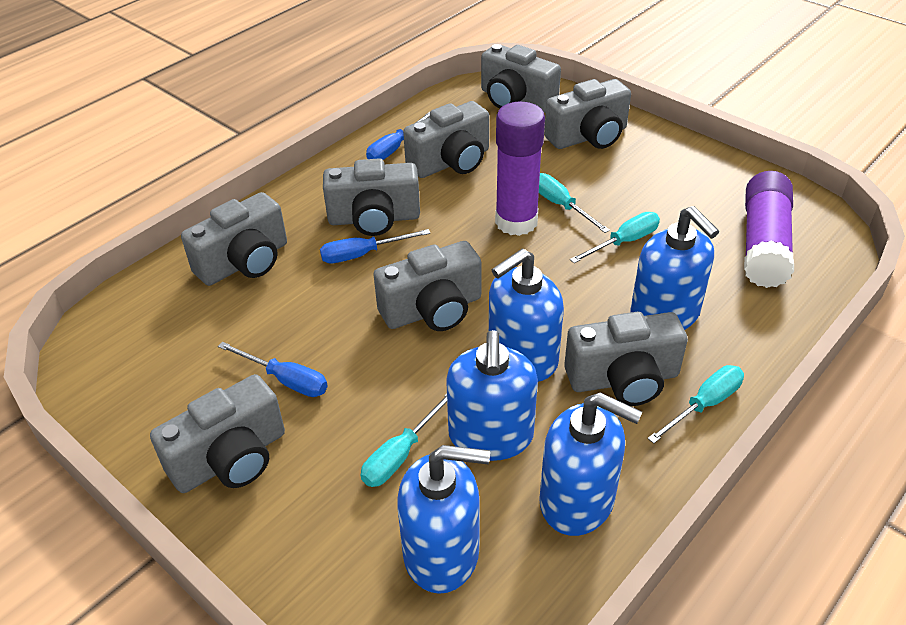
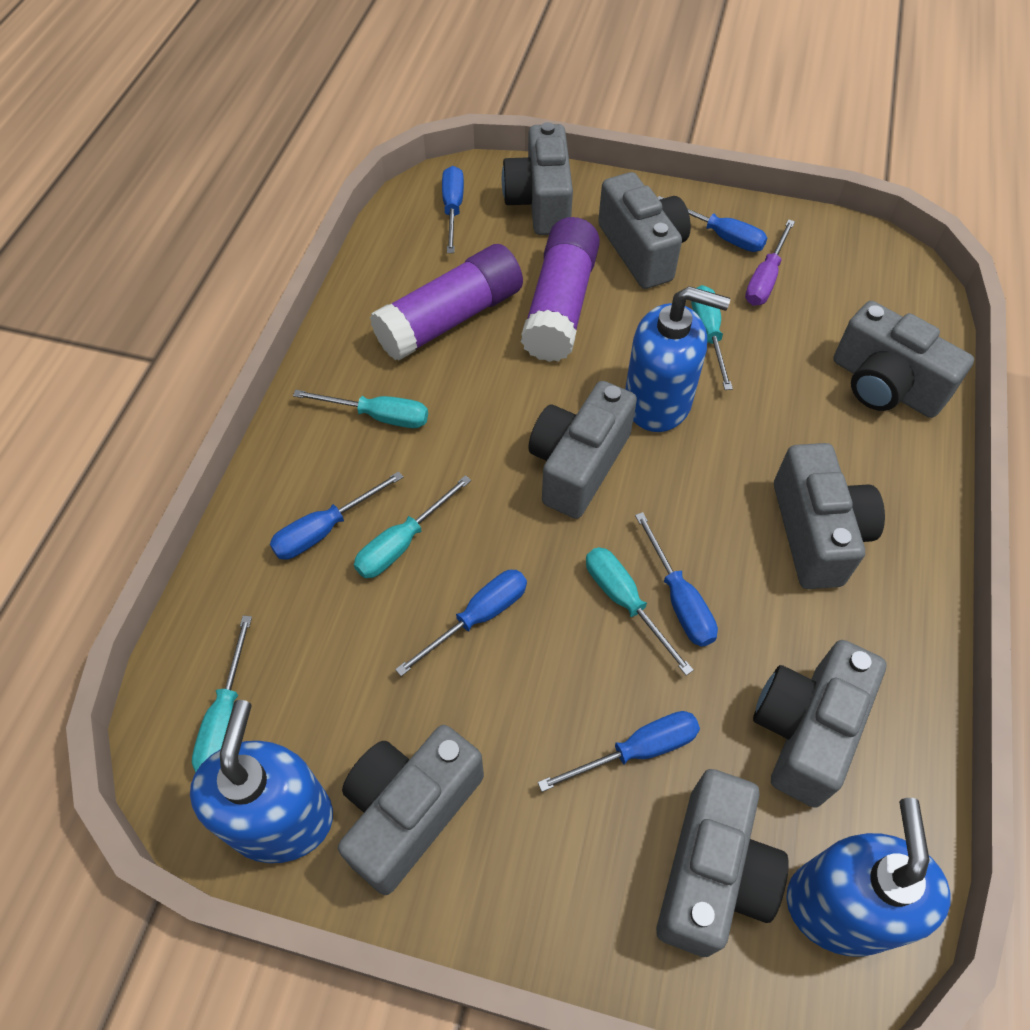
blue screwdriver: 3 -> 6
blue soap dispenser: 5 -> 3
purple screwdriver: 0 -> 1
turquoise screwdriver: 4 -> 5

